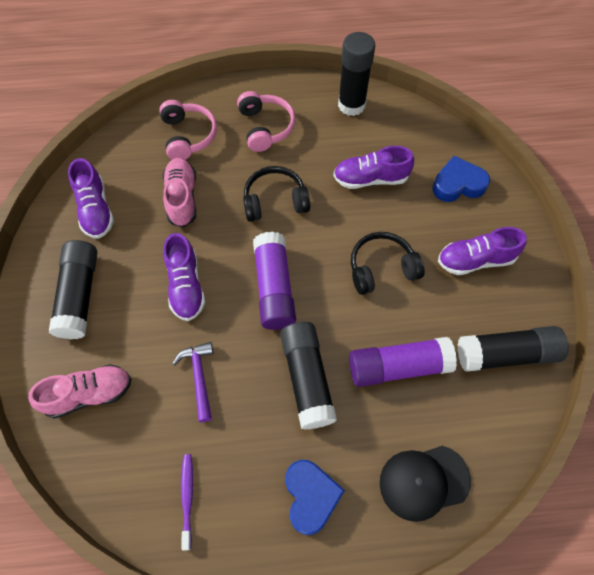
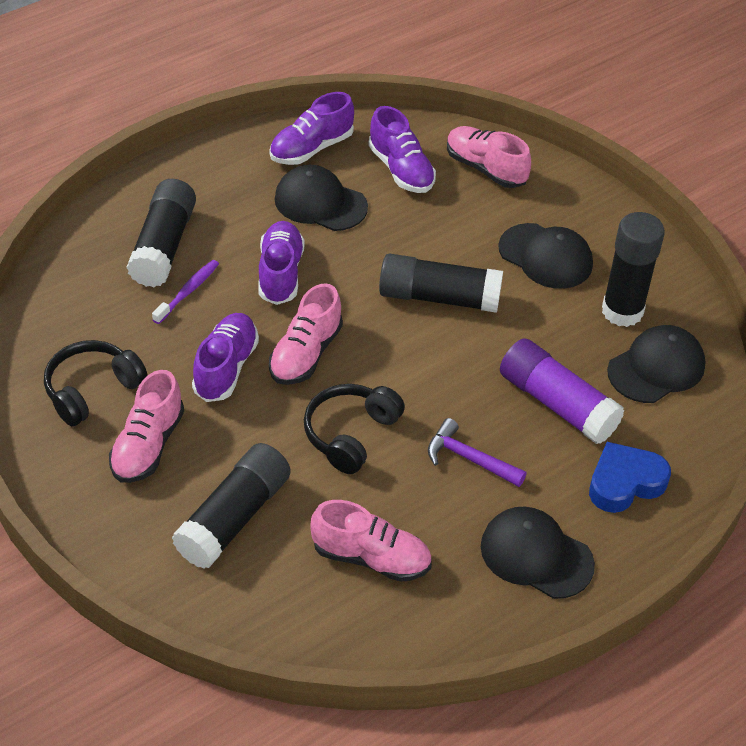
black cap: 1 -> 4
blue heart: 2 -> 1
pink headphones: 2 -> 0
pink shoe: 2 -> 4
purple glue stick: 2 -> 1

